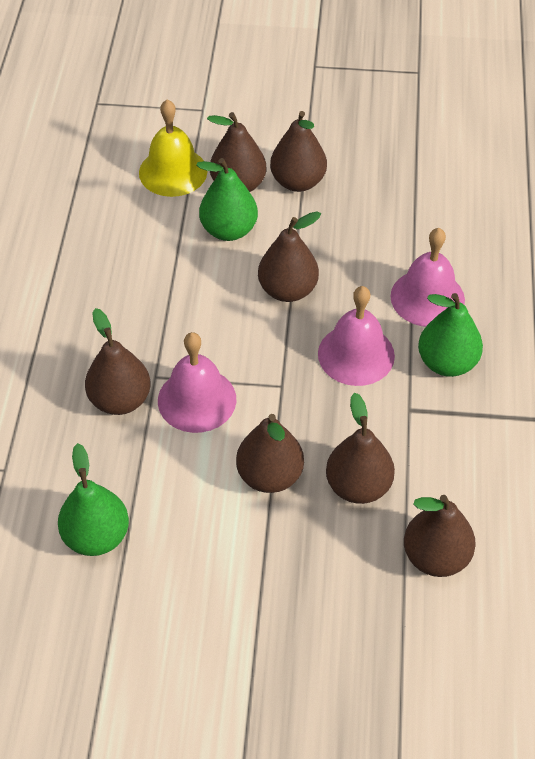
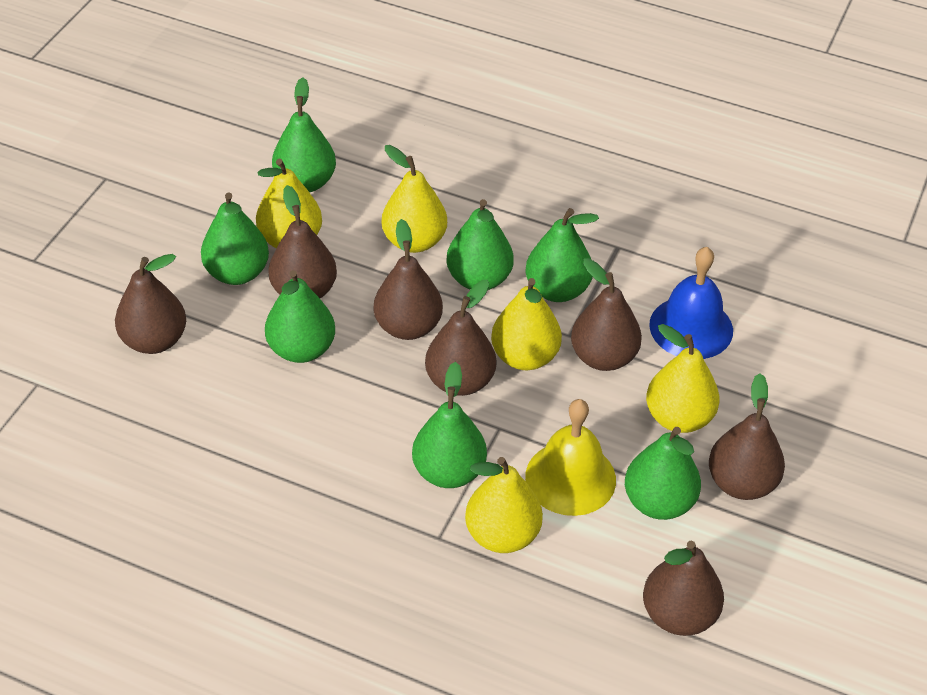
blue bell: 0 -> 1
green pear: 3 -> 7
pink bell: 3 -> 0
yellow pear: 0 -> 5

